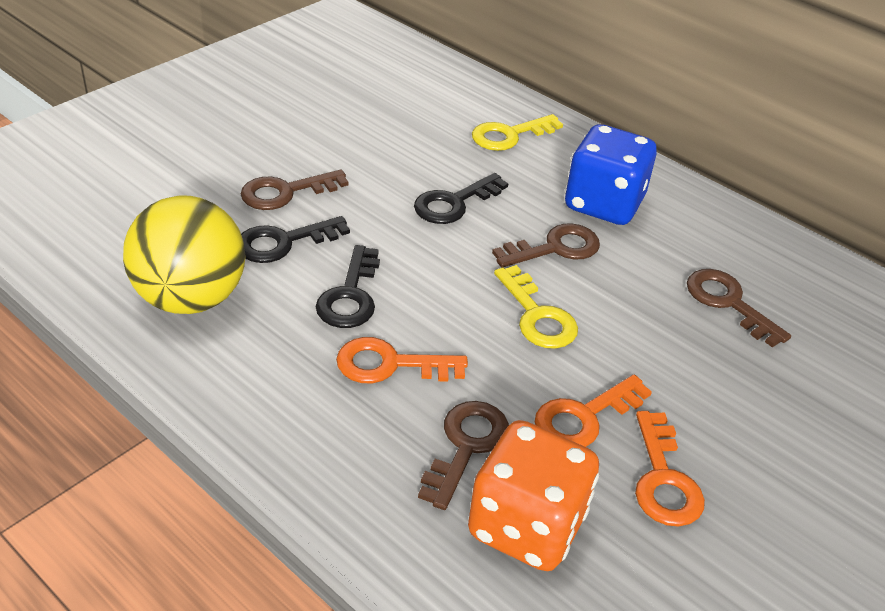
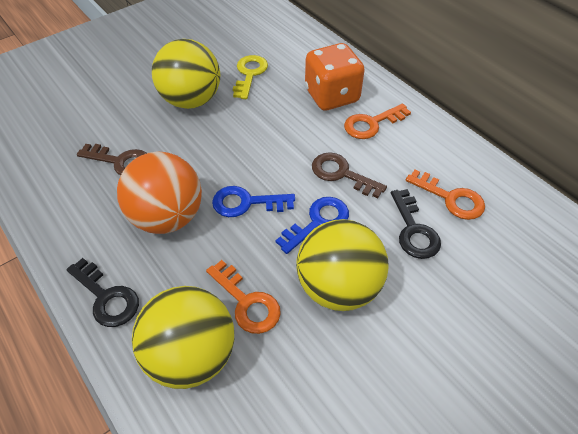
black key: 3 -> 2
blue dice: 1 -> 0
blue key: 0 -> 2
brown key: 4 -> 2
orange ball: 0 -> 1
yellow ball: 1 -> 3
yellow key: 2 -> 1

